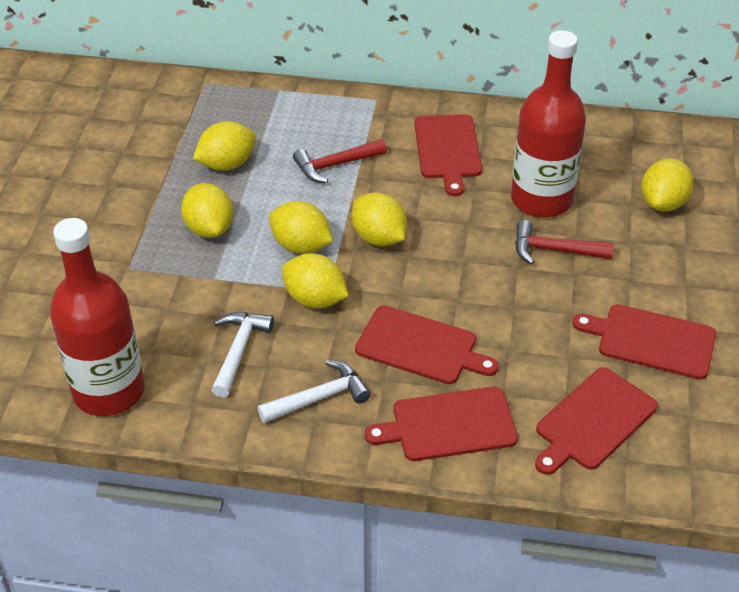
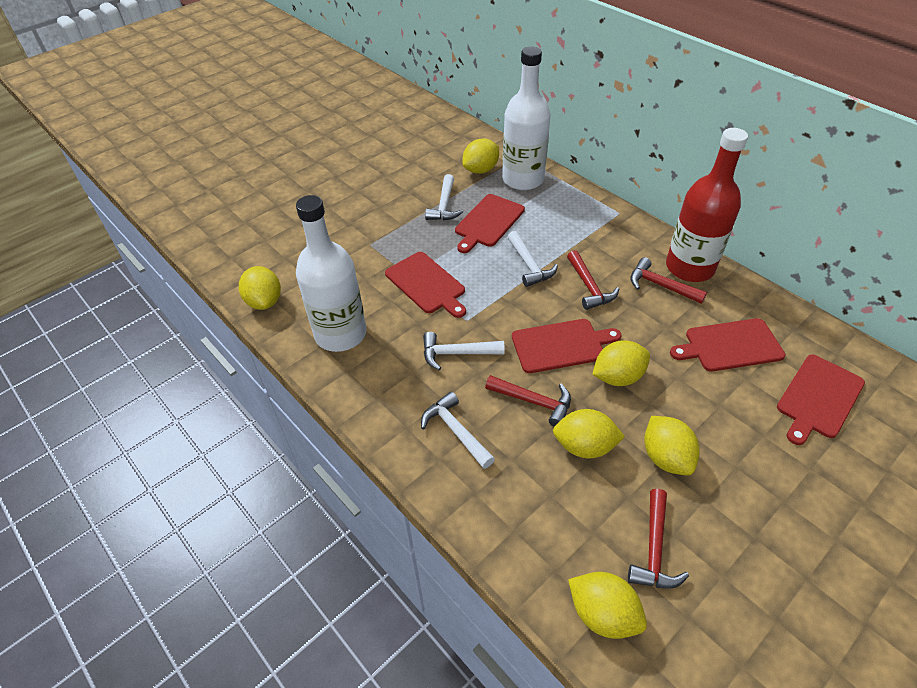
red bottle: 2 -> 1
red hammer: 2 -> 4
white bottle: 0 -> 2
white hammer: 2 -> 4

